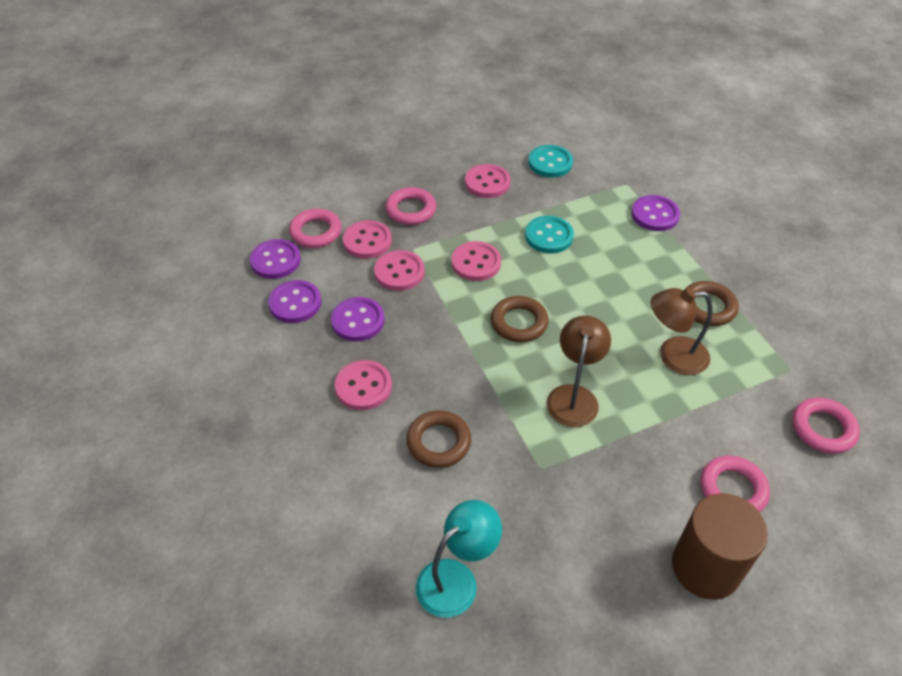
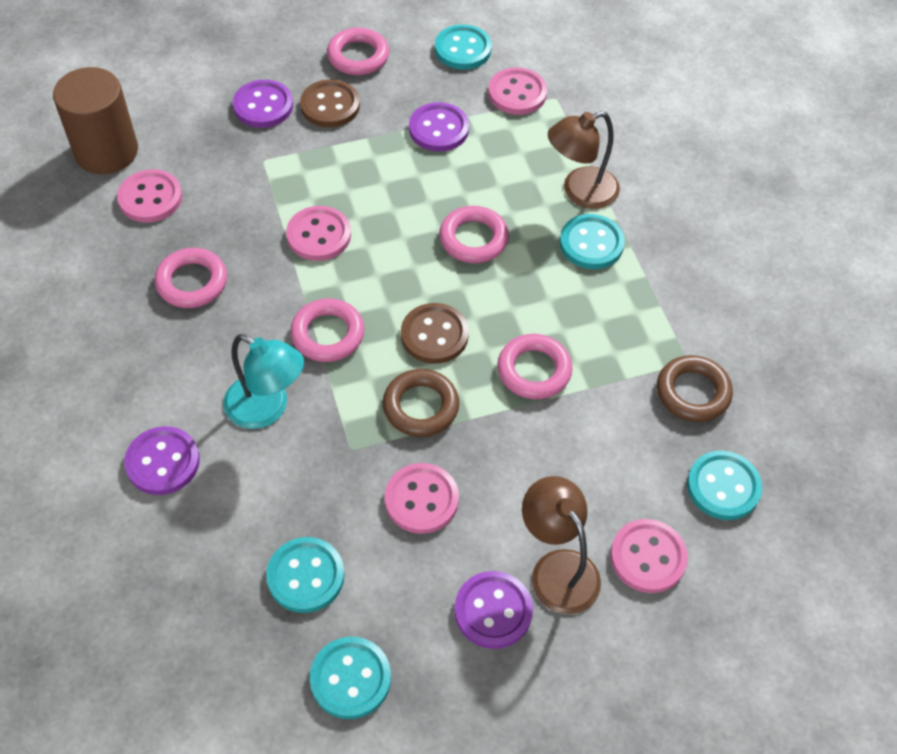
brown button: 0 -> 2
brown ring: 3 -> 2
pink ring: 4 -> 5
turquoise button: 2 -> 5

